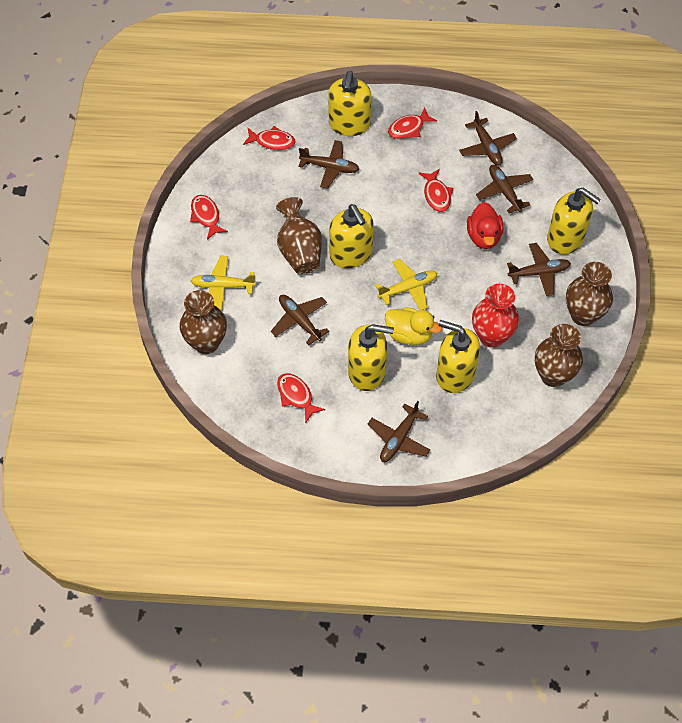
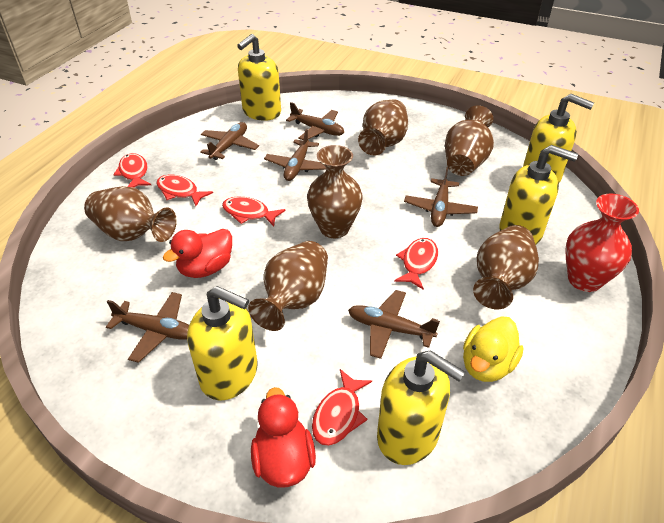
brown vase: 4 -> 6
red duck: 1 -> 2
yellow plane: 2 -> 0

